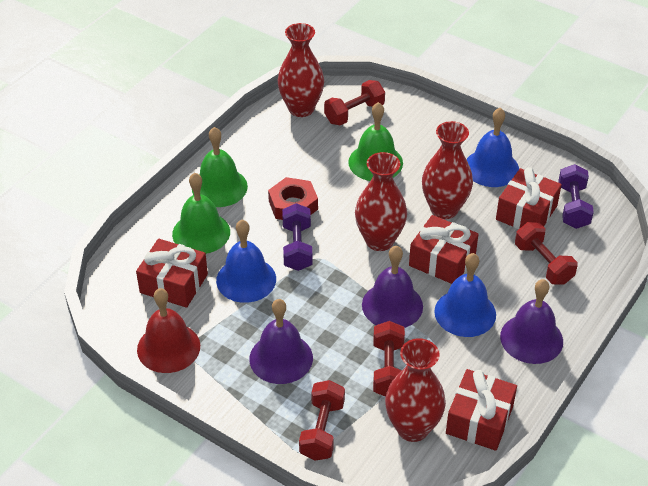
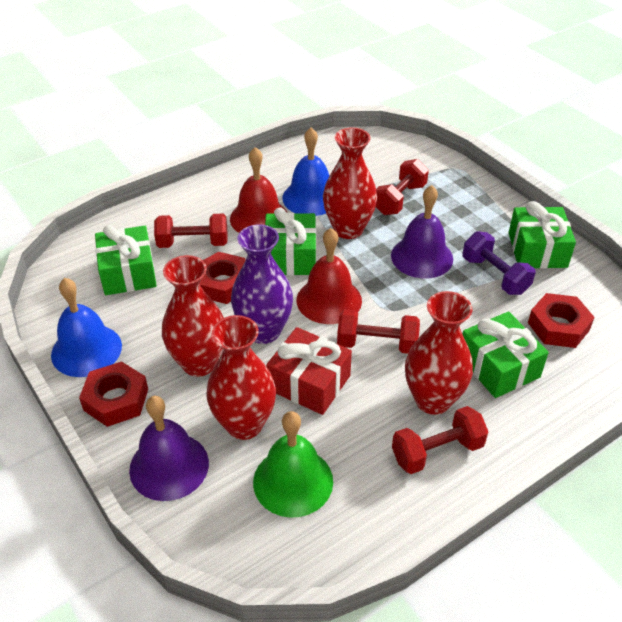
blue bell: 3 -> 2
green bell: 3 -> 1
green gift: 0 -> 4
purple bell: 3 -> 2
purple dumbbell: 2 -> 1
purple vase: 0 -> 1
red bell: 1 -> 2
red gift: 4 -> 1
red nut: 1 -> 3

